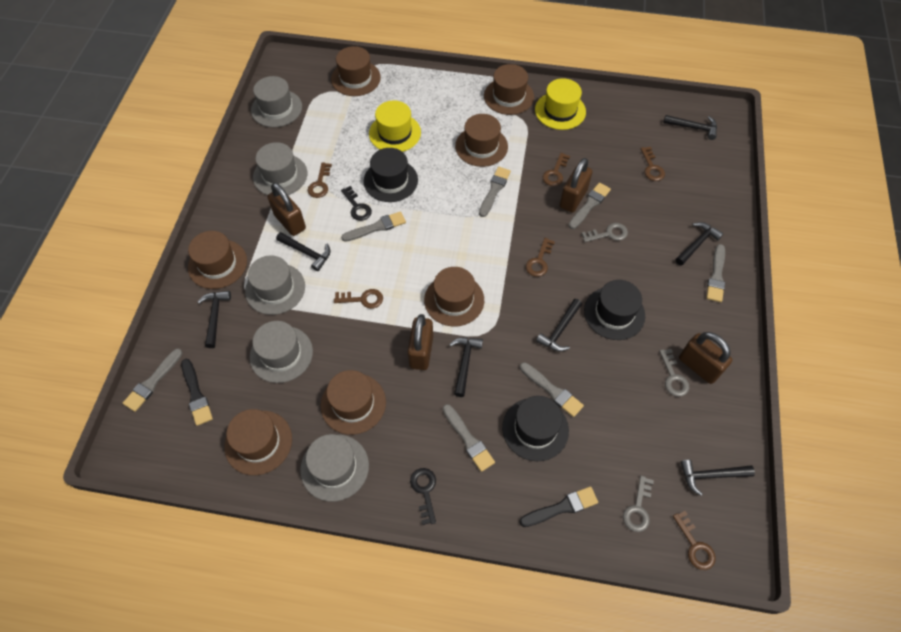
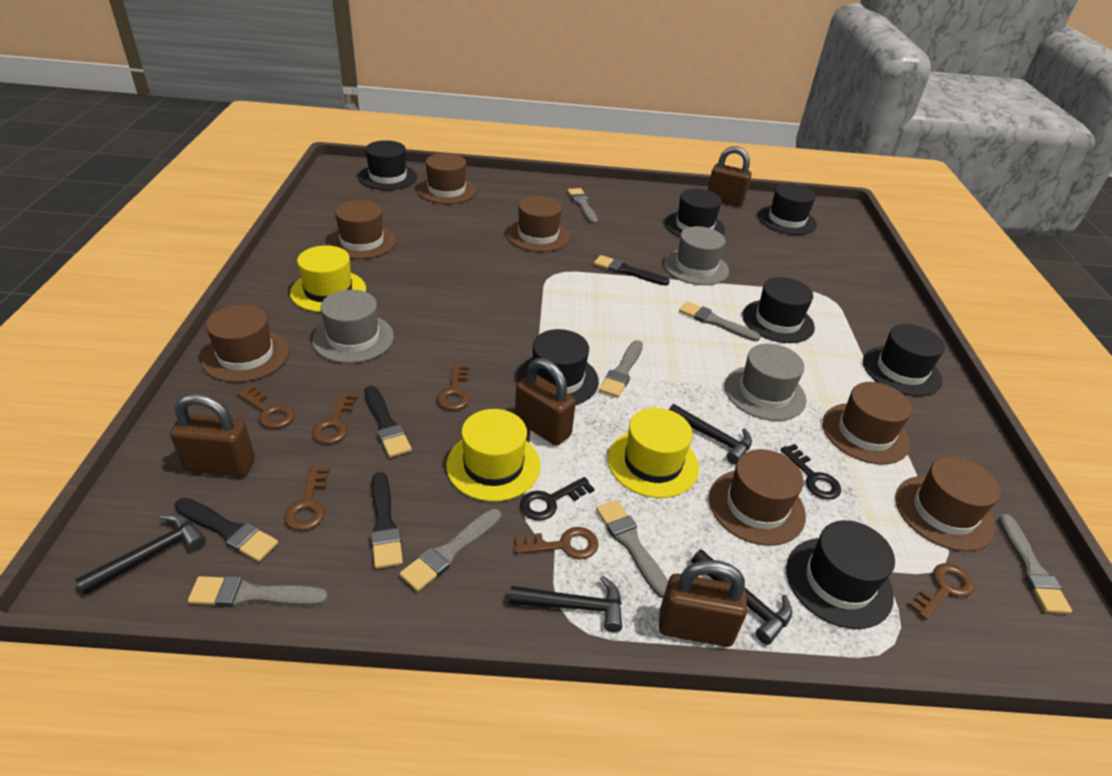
black brush: 2 -> 4
black hammer: 7 -> 4
black hat: 3 -> 7
grey hat: 5 -> 3
grey key: 3 -> 0
yellow hat: 2 -> 3

